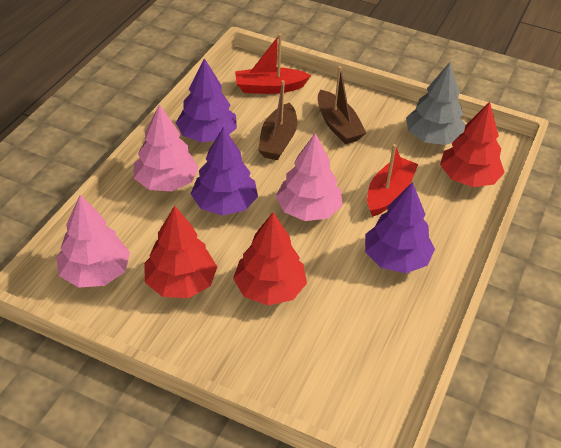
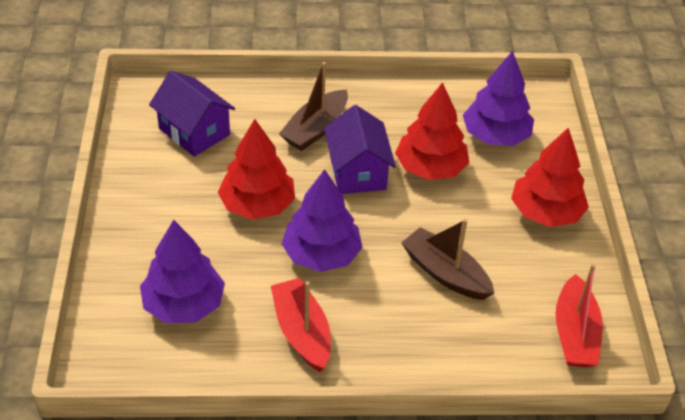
grey tree: 1 -> 0
pink tree: 3 -> 0
purple house: 0 -> 2

